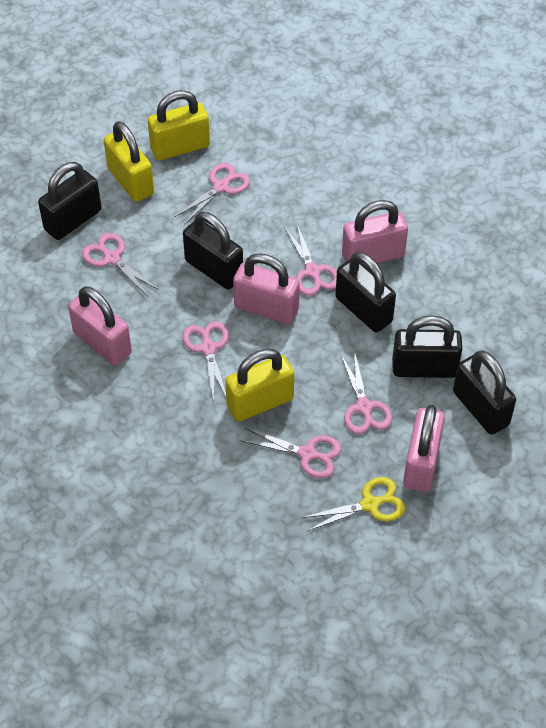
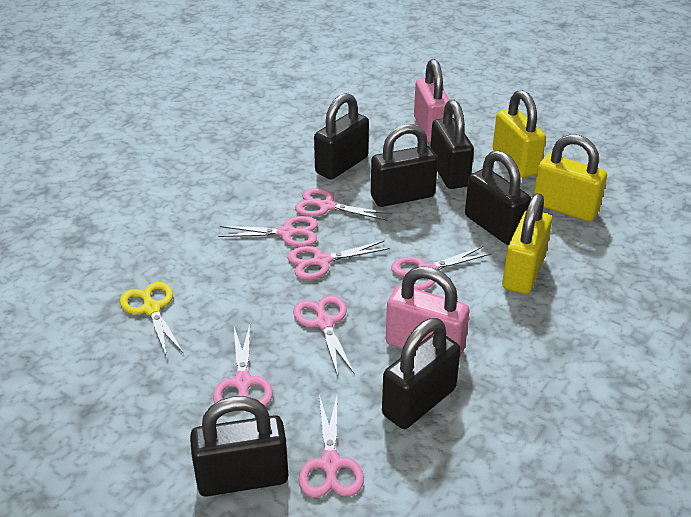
black padlock: 5 -> 6
pink padlock: 4 -> 2
pink scissors: 6 -> 7

